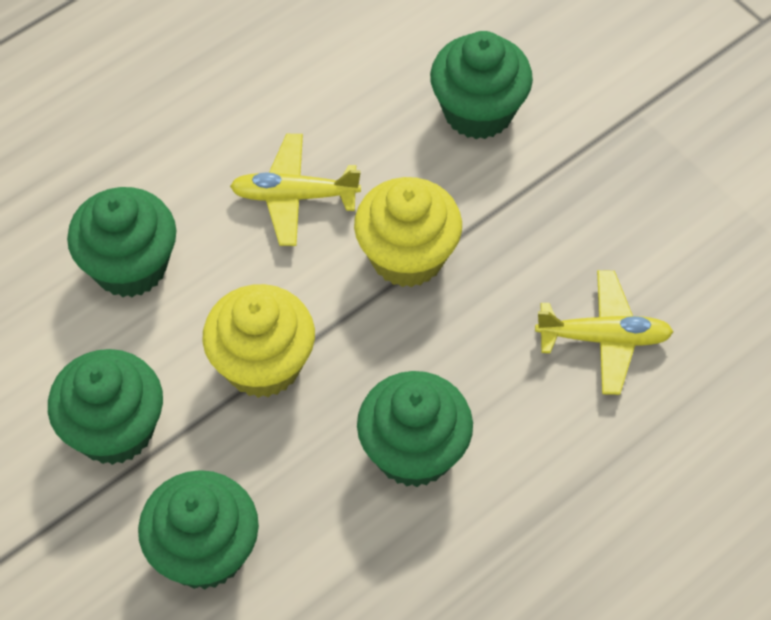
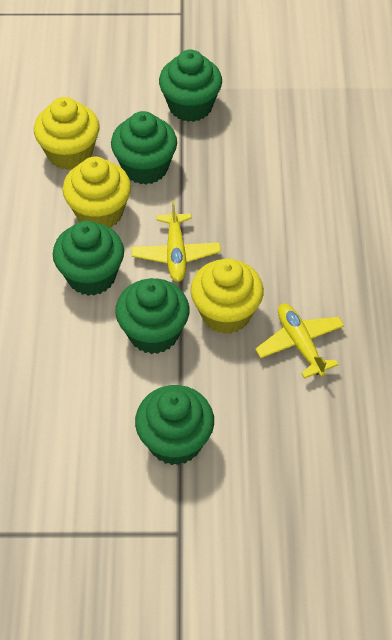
yellow cupcake: 2 -> 3

